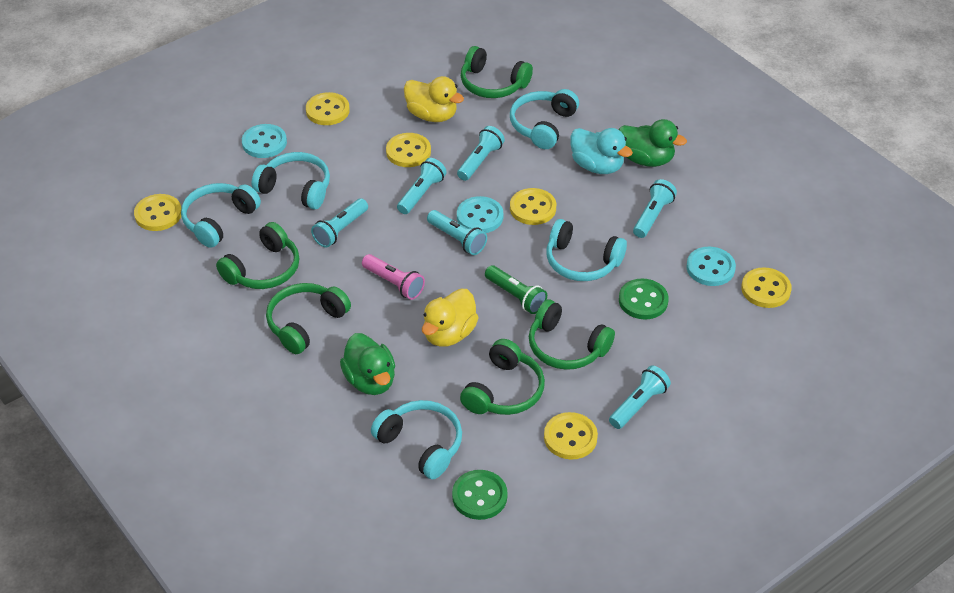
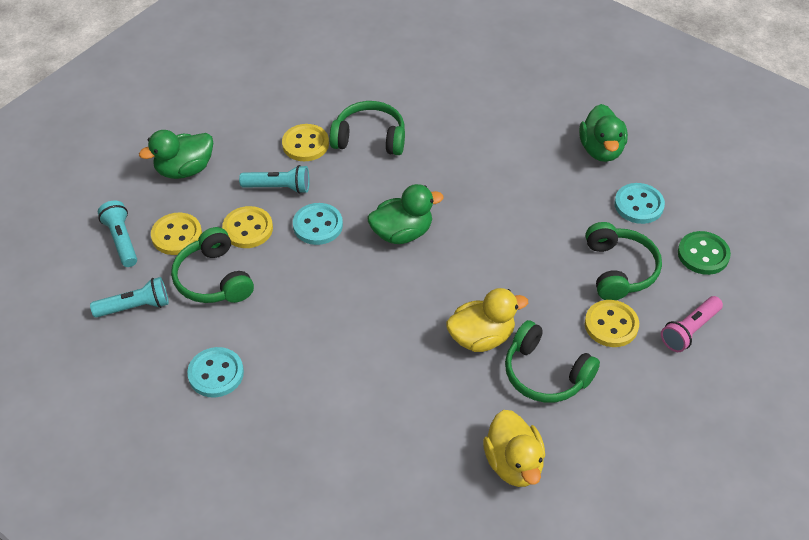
green button: 2 -> 1
green duck: 2 -> 3
green flashlight: 1 -> 0
green headphones: 5 -> 4
turquoise duck: 1 -> 0
turquoise flashlight: 6 -> 3
turquoise headphones: 5 -> 0
yellow button: 6 -> 4

